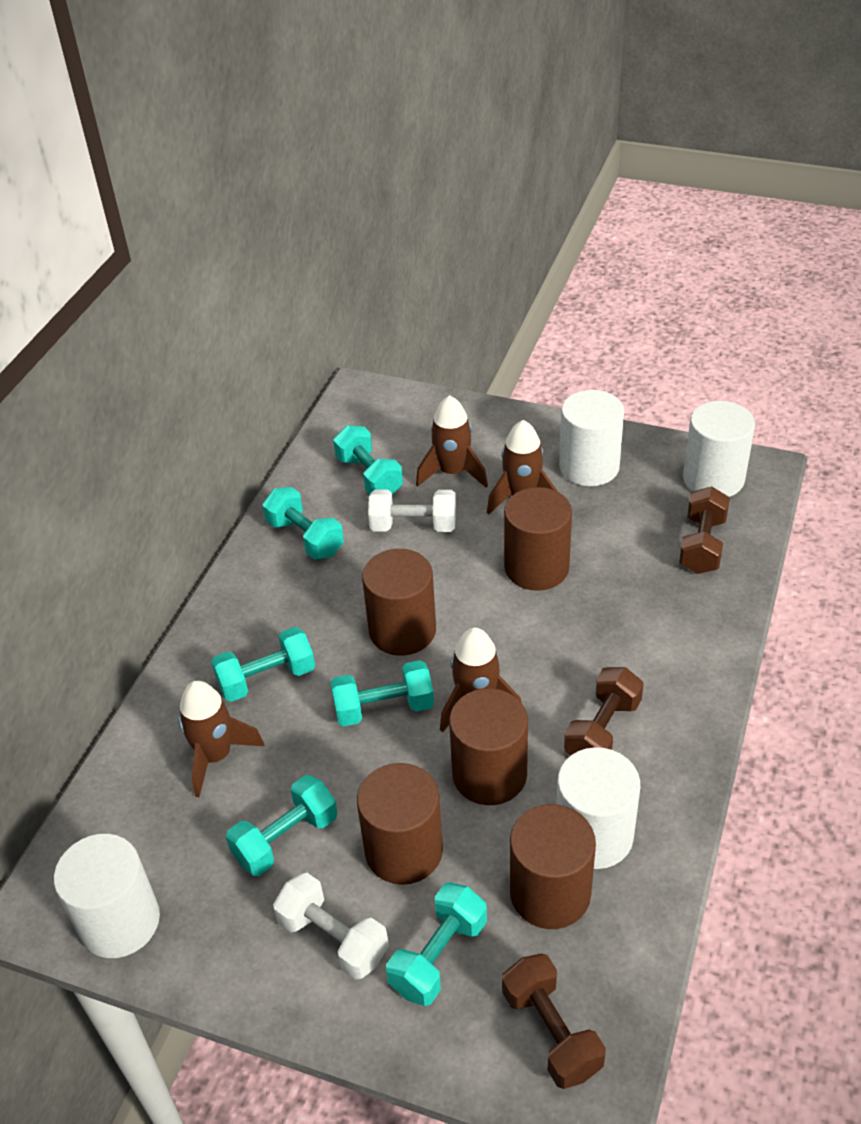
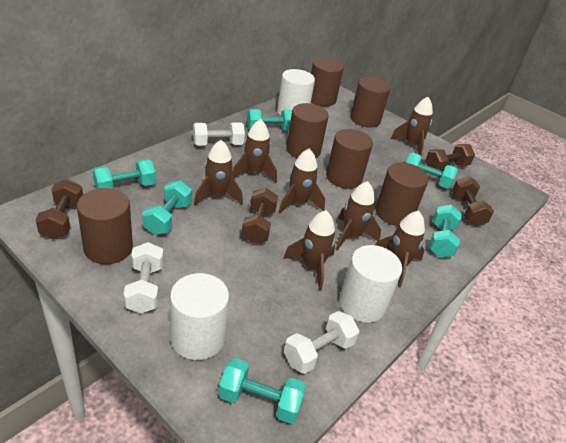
brown cylinder: 5 -> 6
brown dumbbell: 3 -> 4
brown rocket: 4 -> 7
white cylinder: 4 -> 3
white dumbbell: 2 -> 3

